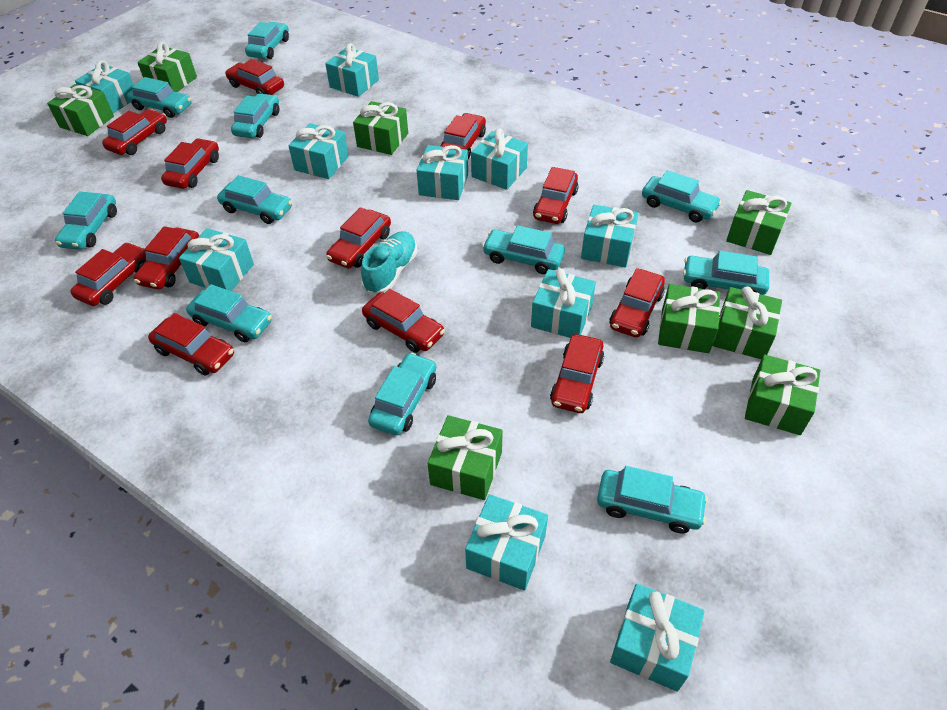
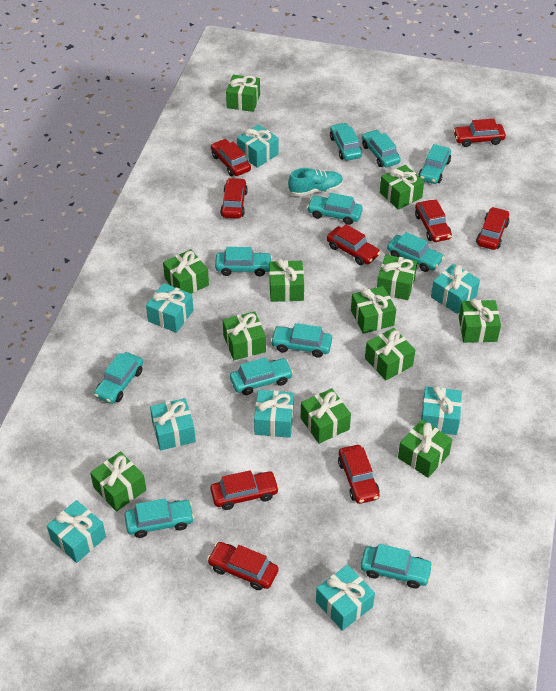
green gift: 8 -> 12
red car: 12 -> 9
turquoise gift: 10 -> 8

